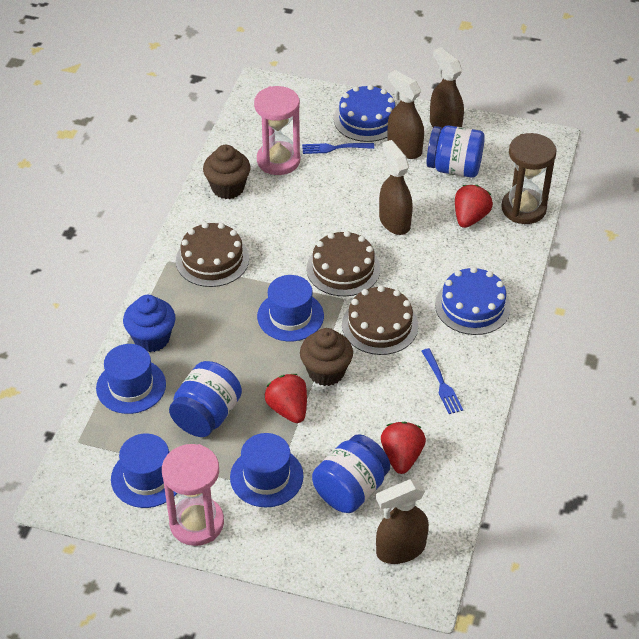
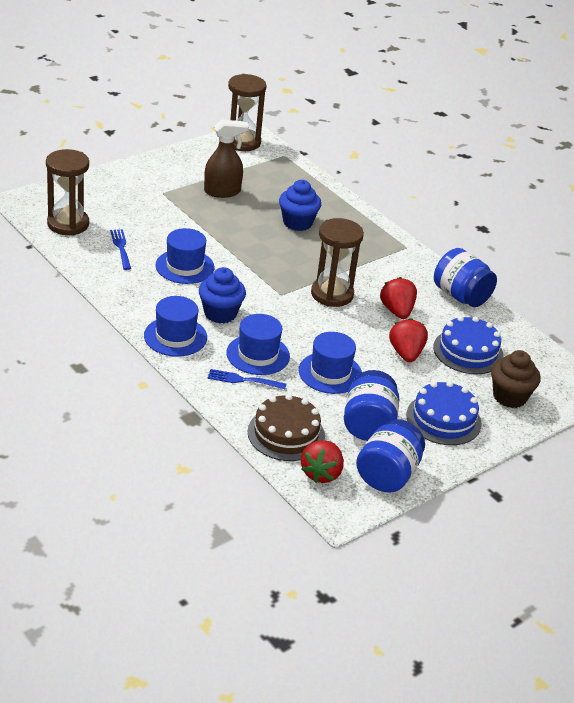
blue cupcake: 1 -> 2
brown cake: 3 -> 1
brown cupcake: 2 -> 1
brown hourglass: 1 -> 3
brown spray bottle: 4 -> 1
pink hourglass: 2 -> 0

